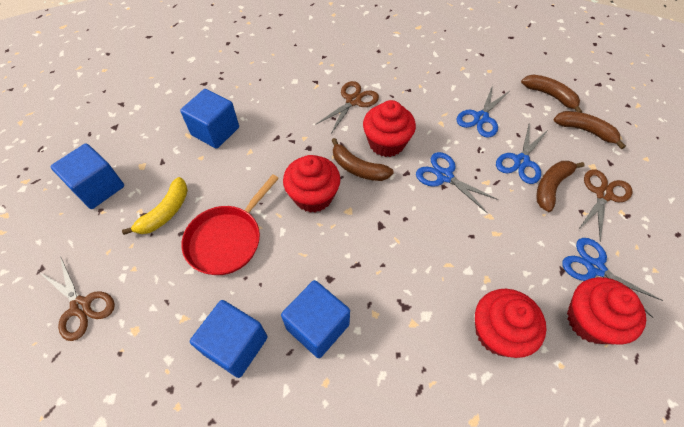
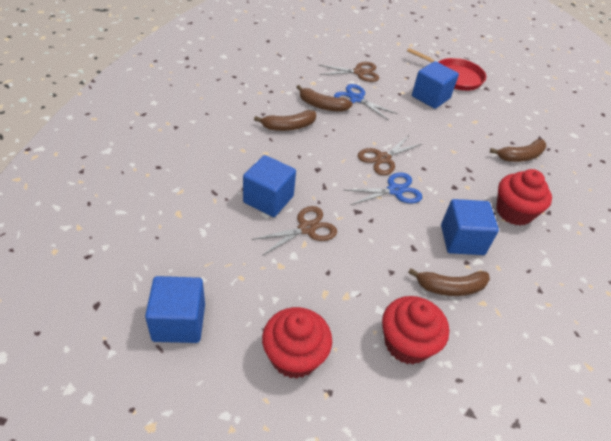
blue scissors: 4 -> 2
red cupcake: 4 -> 3
yellow banana: 1 -> 0

